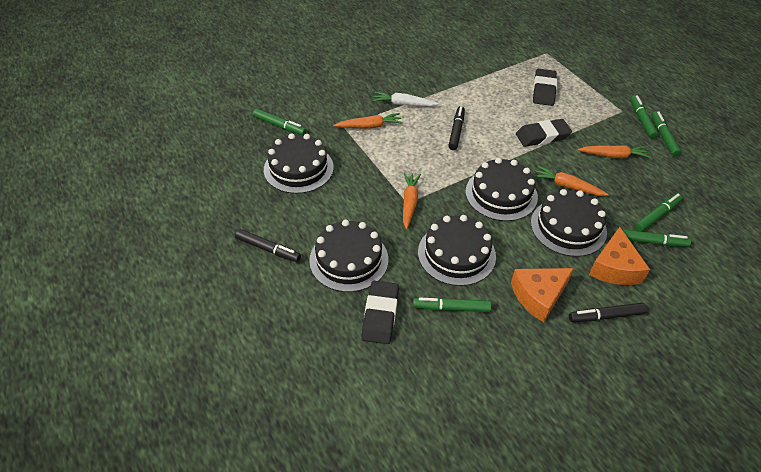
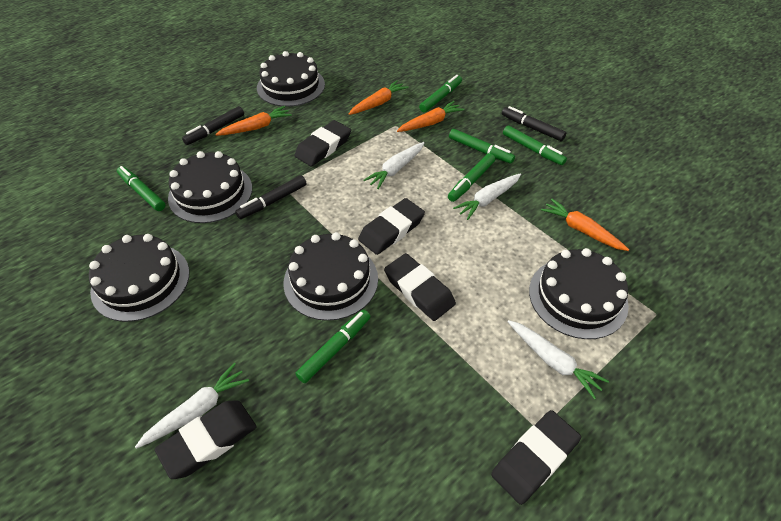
black eraser: 3 -> 5
orange cheese: 2 -> 0
white carrot: 1 -> 4

